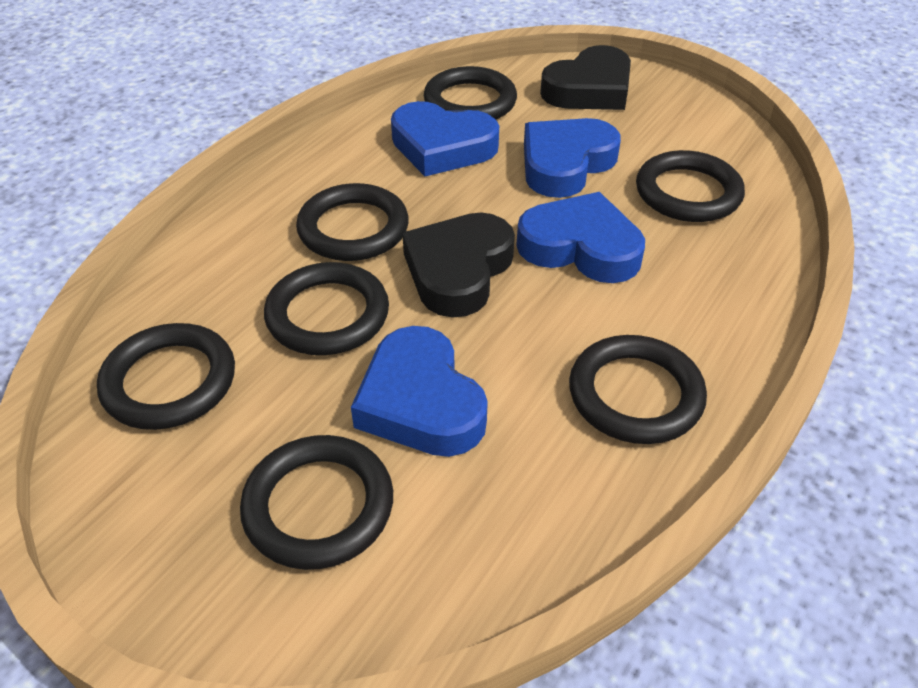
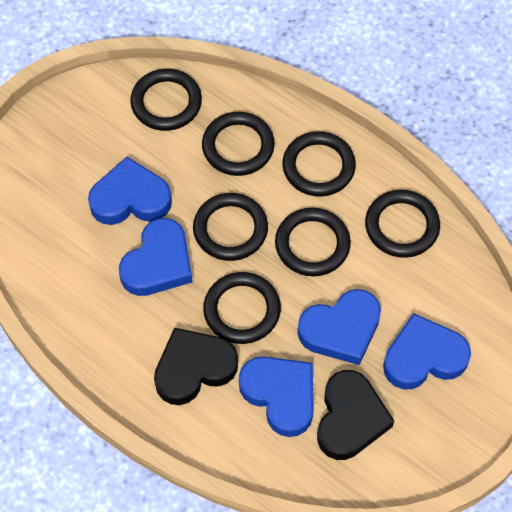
blue heart: 4 -> 5

